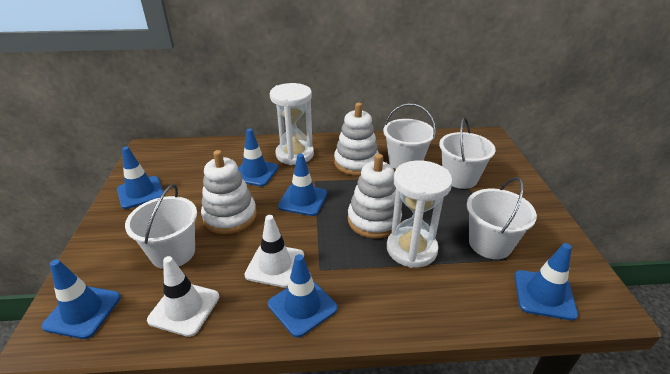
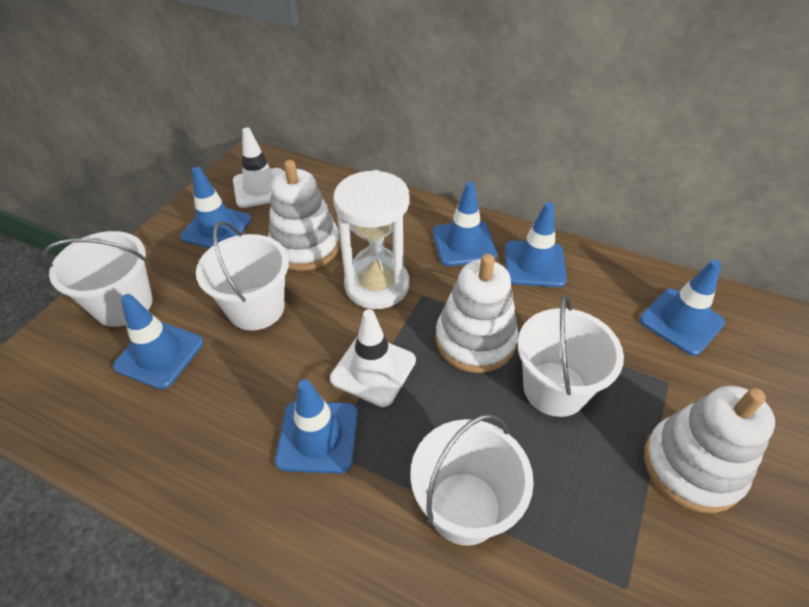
white hourglass: 2 -> 1

